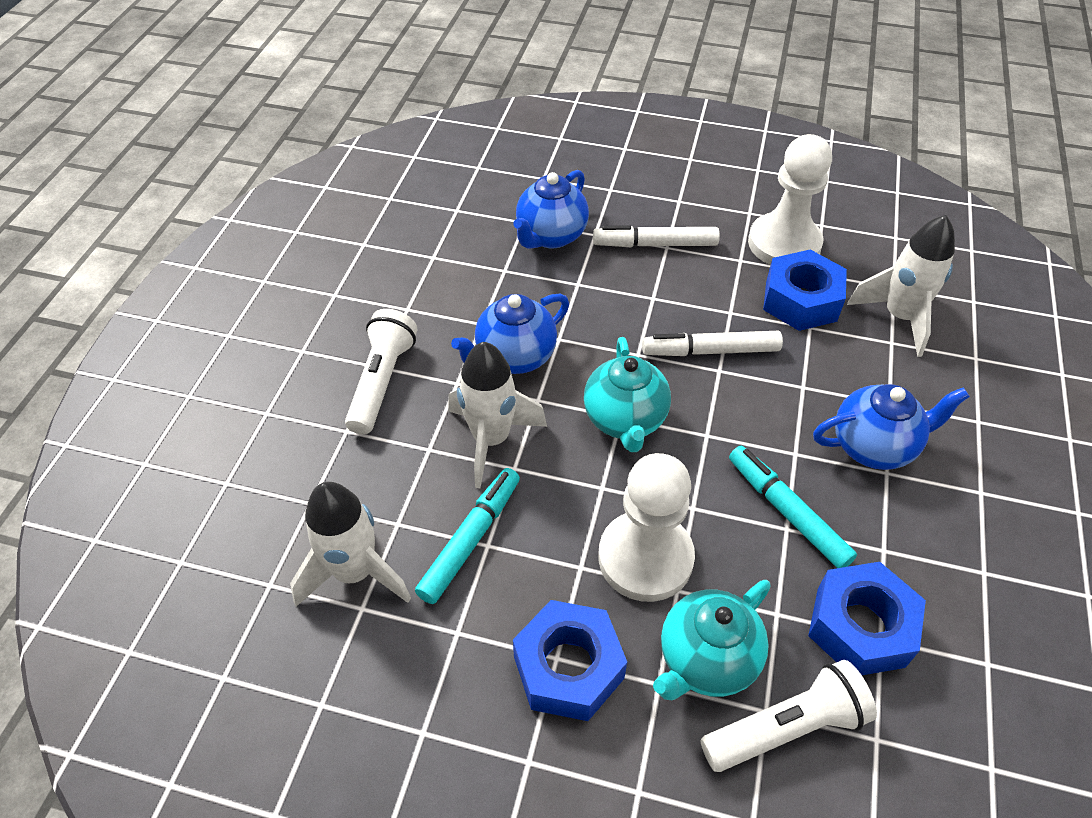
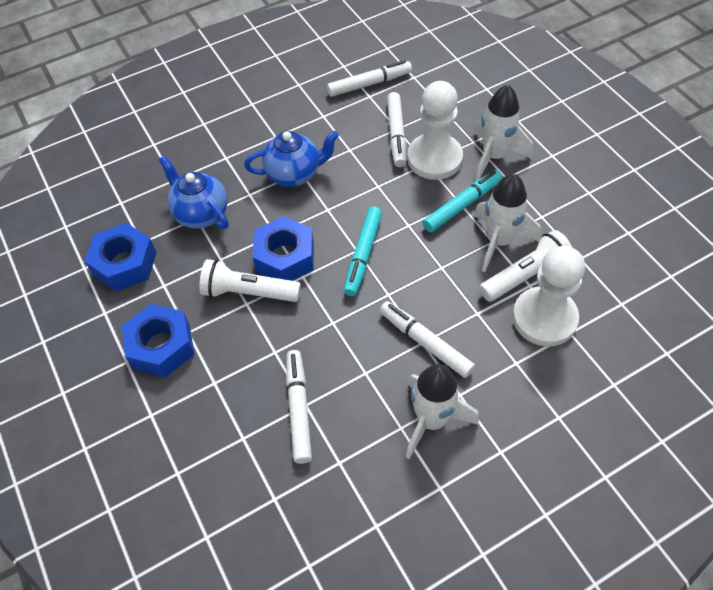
blue teapot: 3 -> 2
turquoise teapot: 2 -> 0
white marker: 2 -> 4

